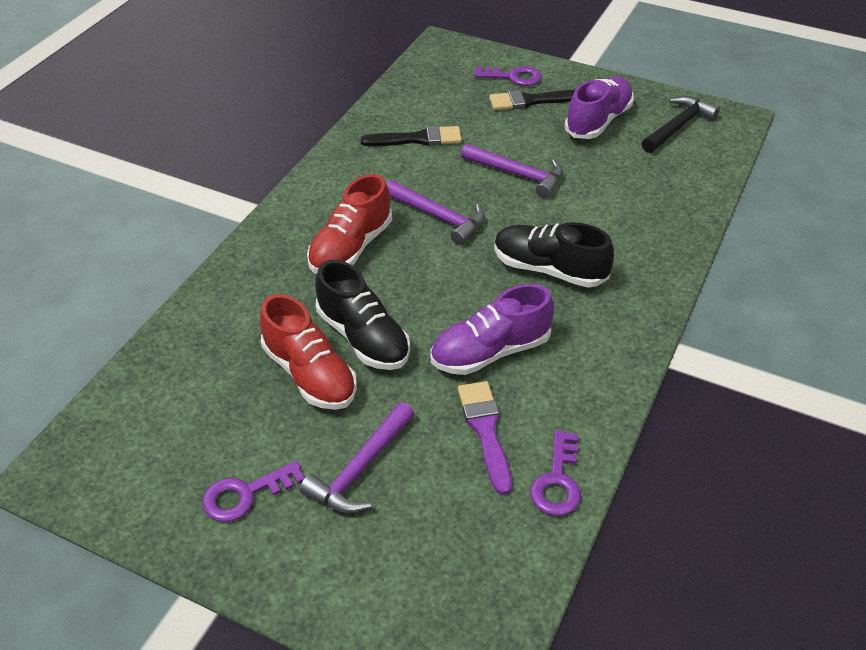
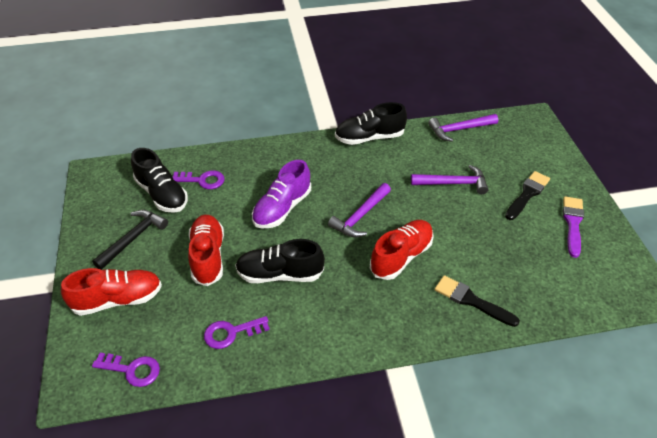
black shoe: 2 -> 3
purple shoe: 2 -> 1
red shoe: 2 -> 3

